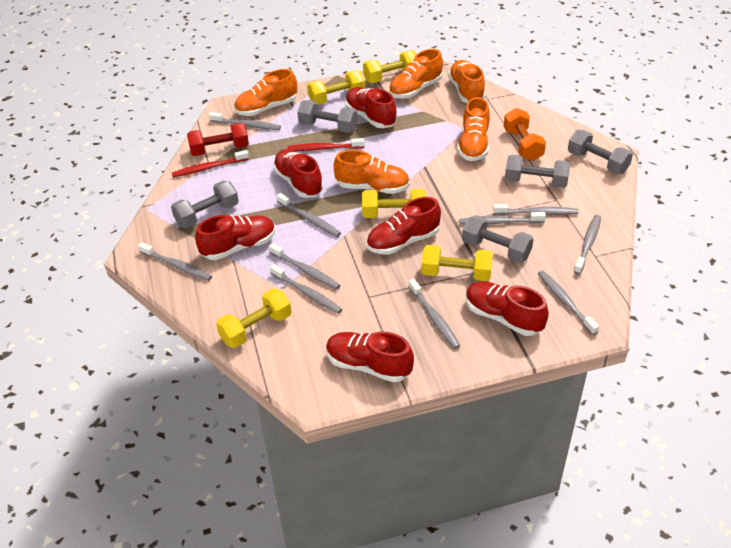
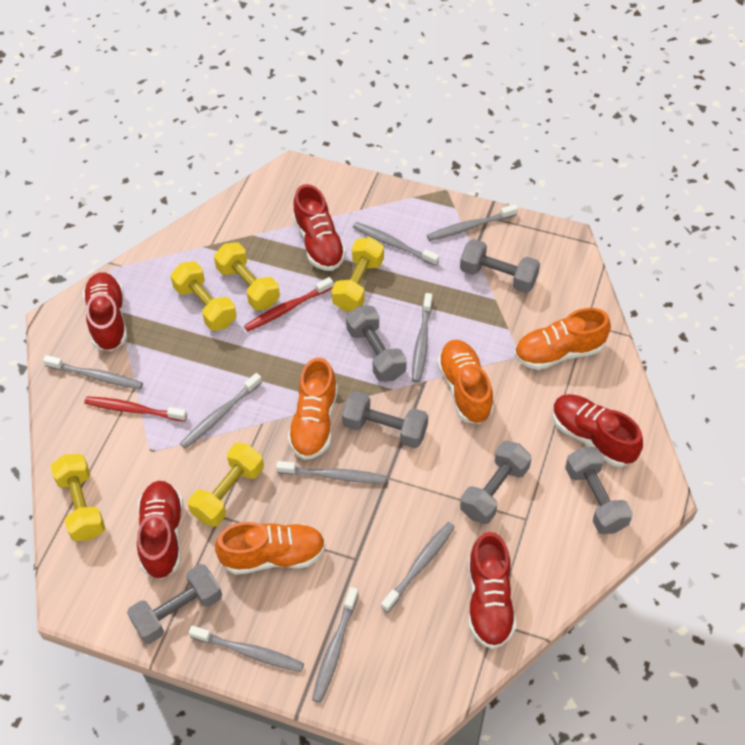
grey dumbbell: 5 -> 6
grey toothbrush: 10 -> 9
orange dumbbell: 1 -> 0
orange shoe: 5 -> 4
red dumbbell: 1 -> 0
red shoe: 6 -> 5

